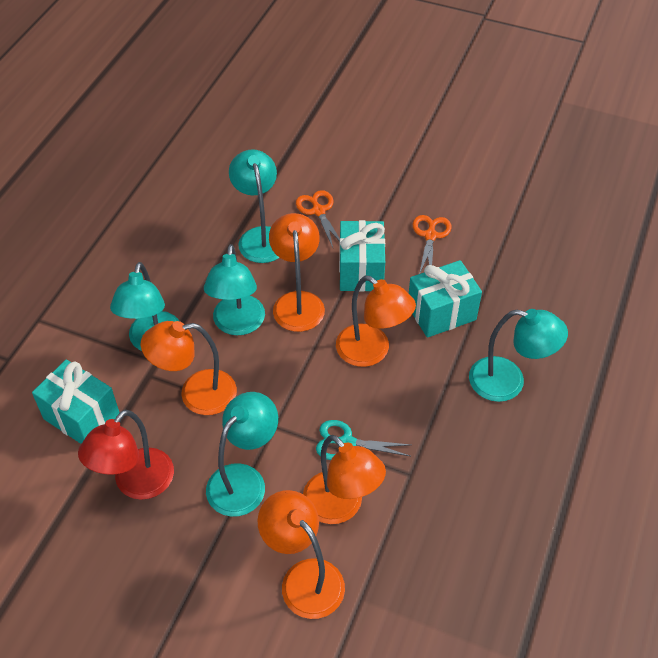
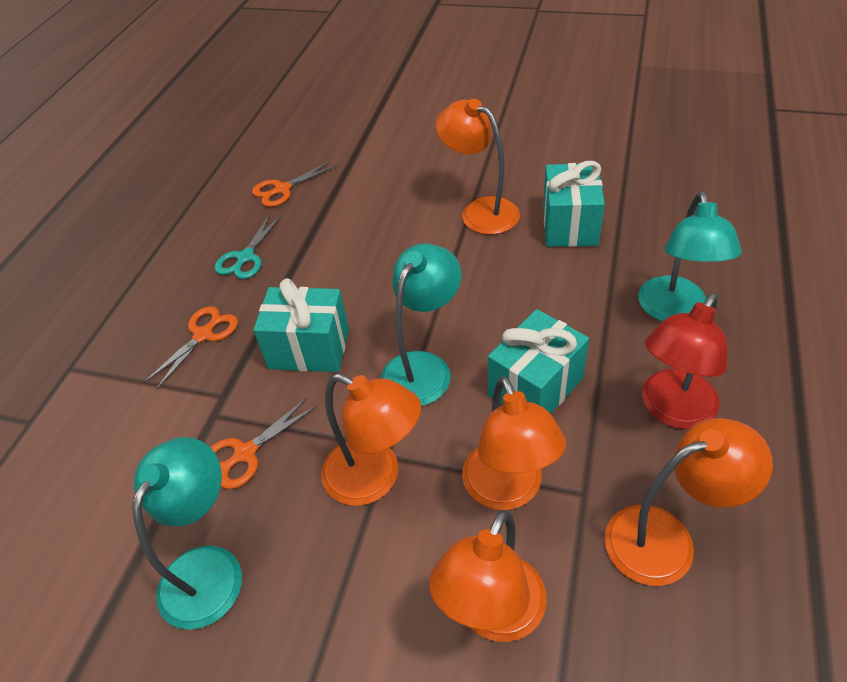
orange scissors: 2 -> 3
turquoise lamp: 5 -> 3

